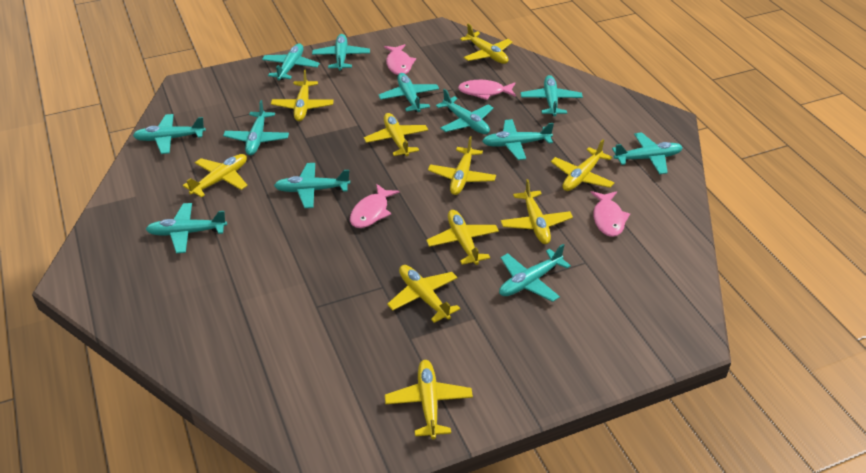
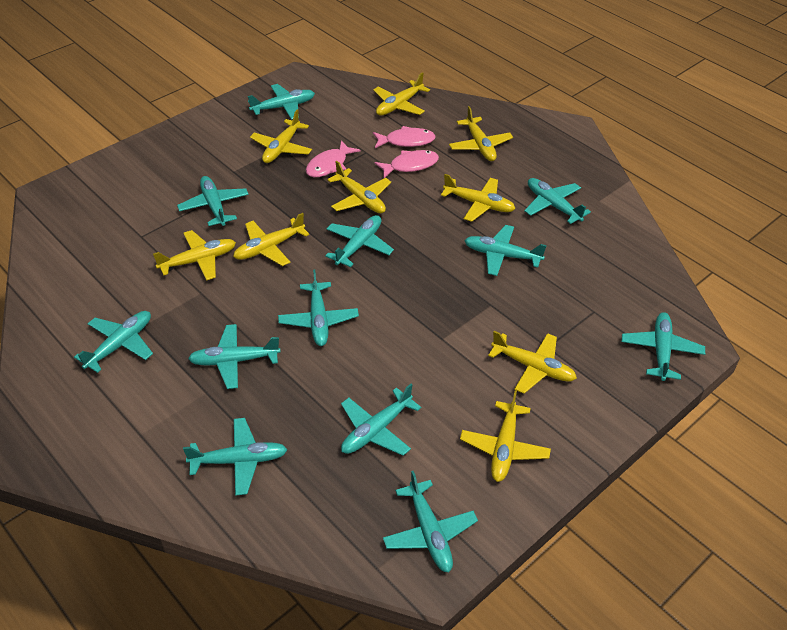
pink fish: 4 -> 3
yellow plane: 10 -> 9

